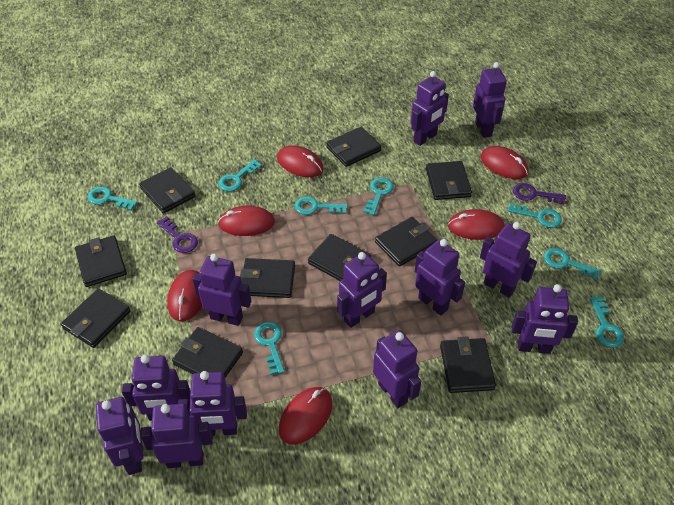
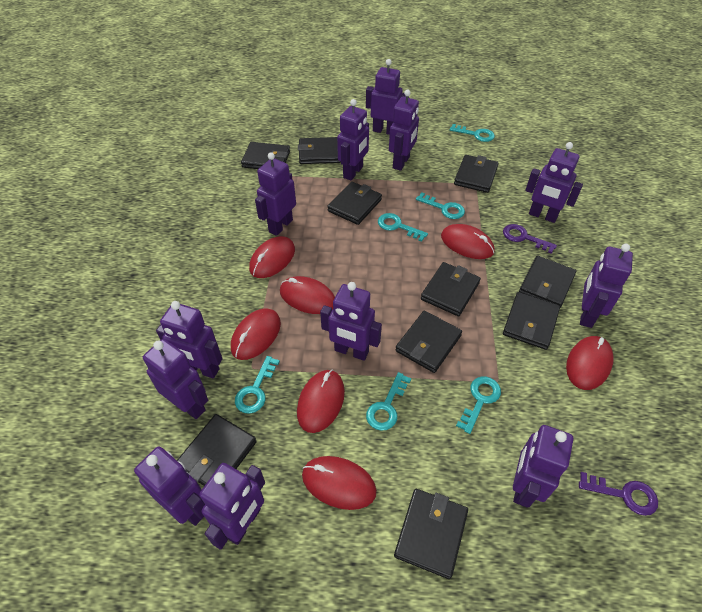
red mouse: 6 -> 7
turquoise key: 8 -> 6

